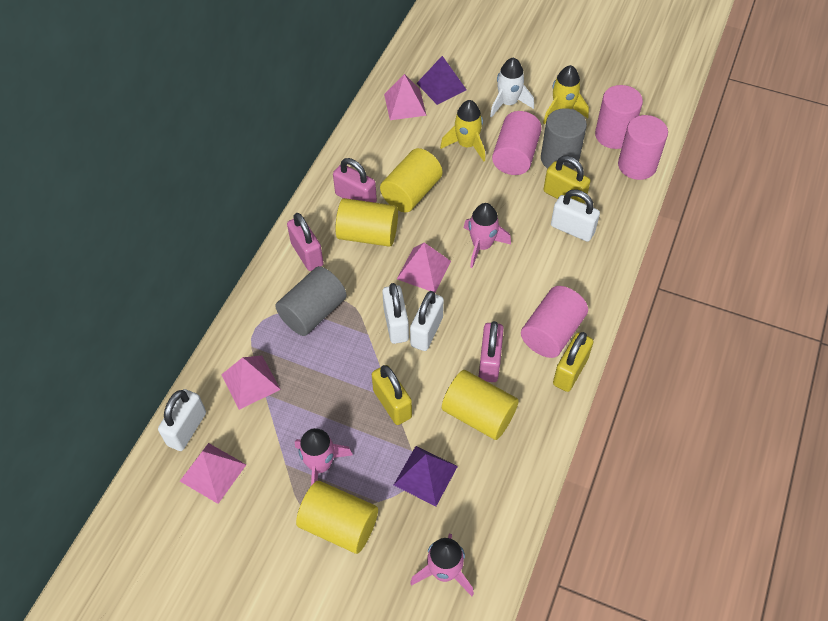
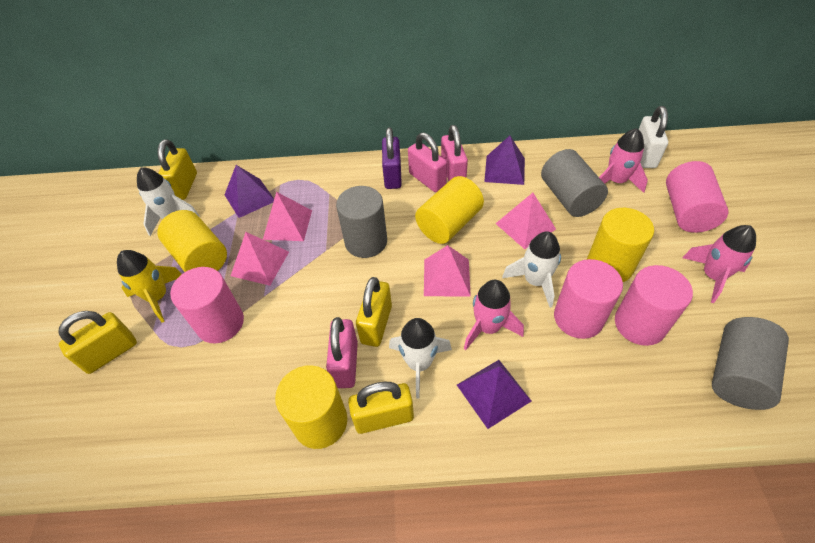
grey cylinder: 2 -> 3
purple padlock: 0 -> 1
purple pyramid: 2 -> 3
white padlock: 4 -> 1
white rocket: 1 -> 3
yellow padlock: 3 -> 4
yellow rocket: 2 -> 1

